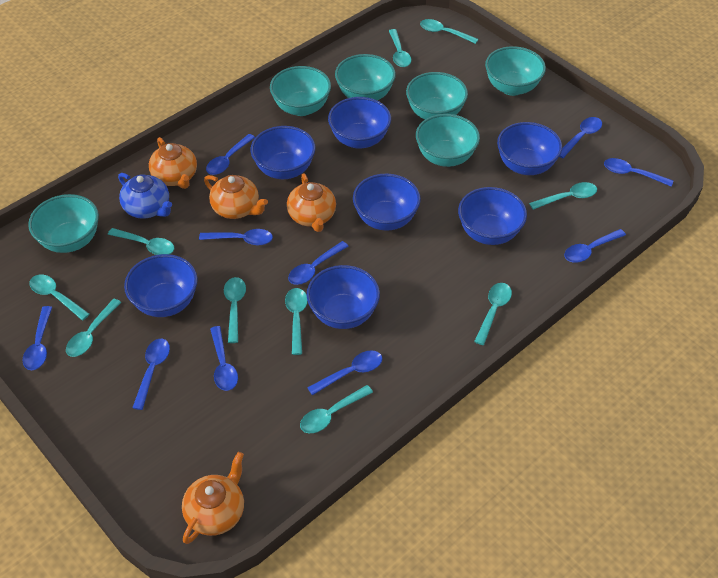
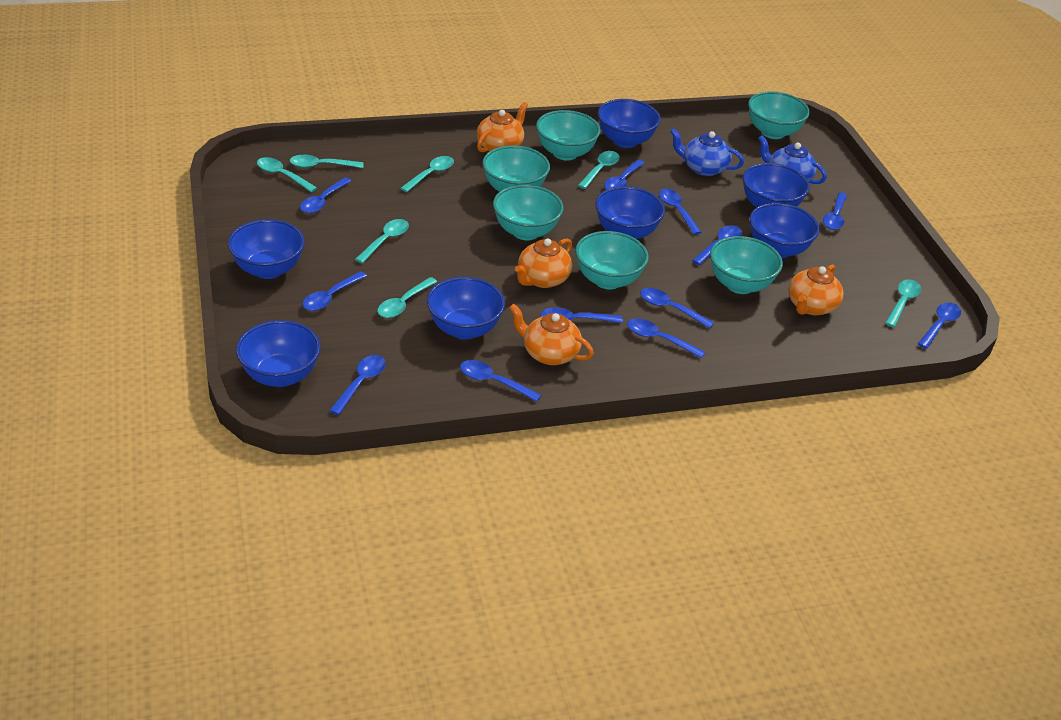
blue spoon: 10 -> 12
blue teapot: 1 -> 2
turquoise spoon: 10 -> 7

